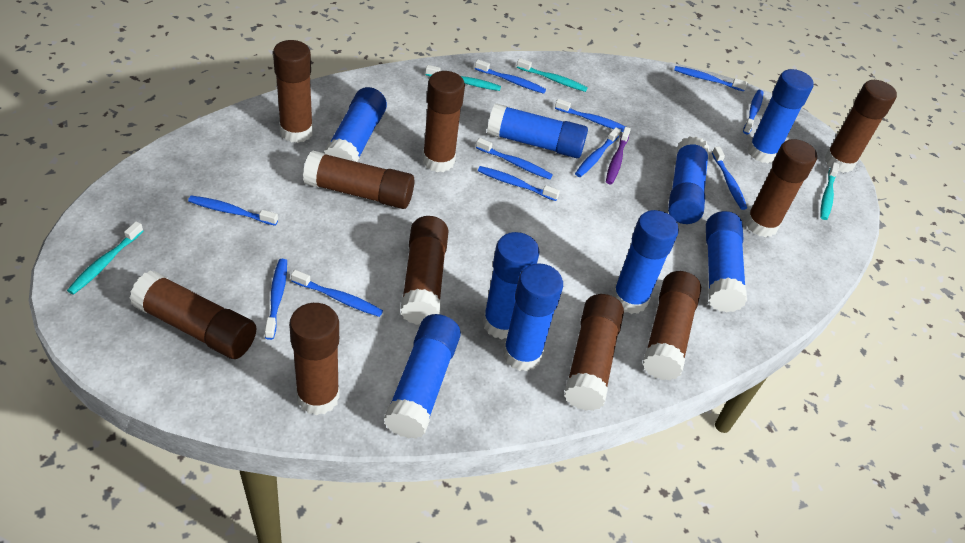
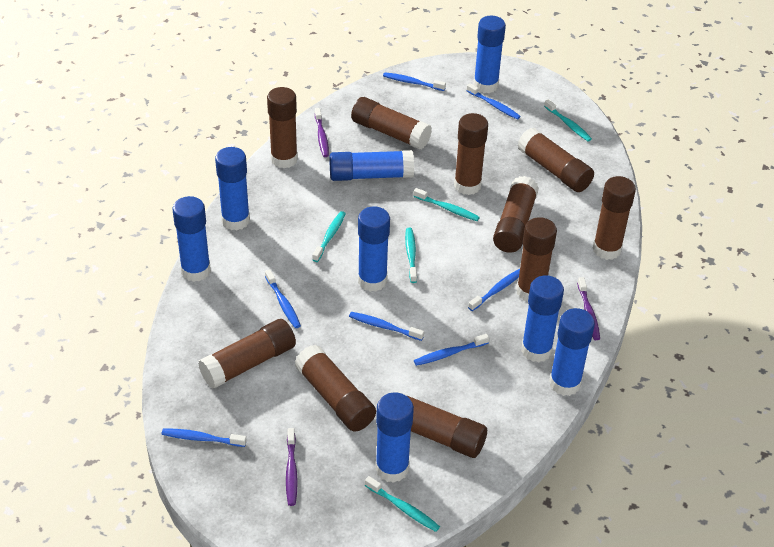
blue glue stick: 9 -> 8
blue toothbrush: 11 -> 7
purple toothbrush: 1 -> 3
turquoise toothbrush: 4 -> 5

